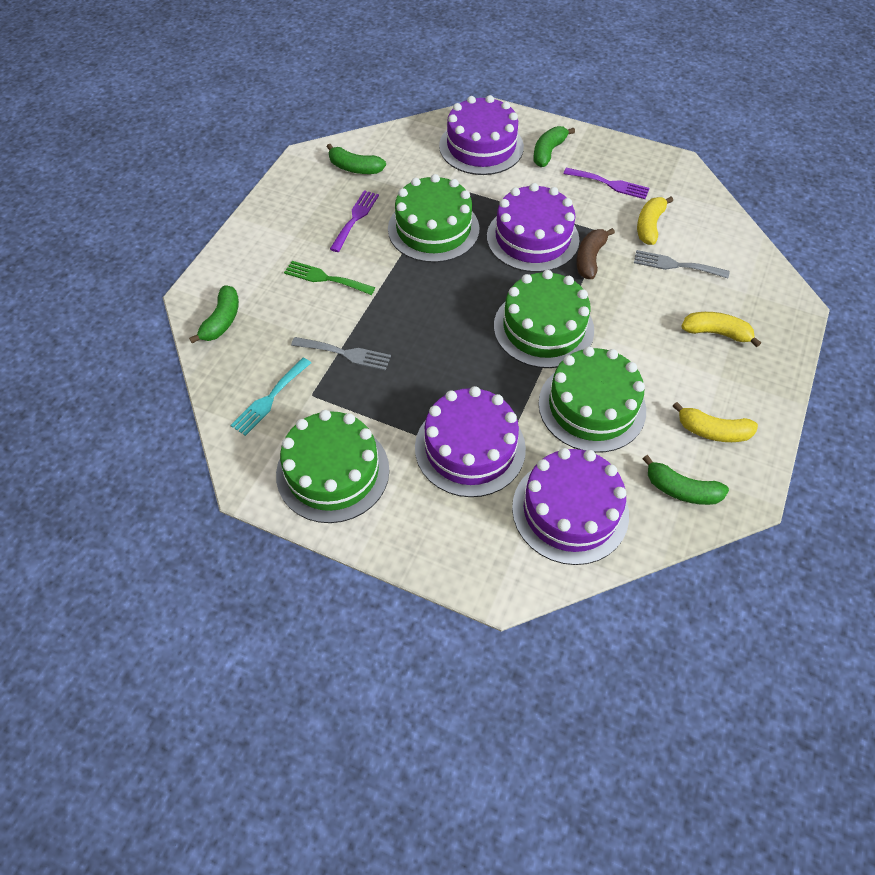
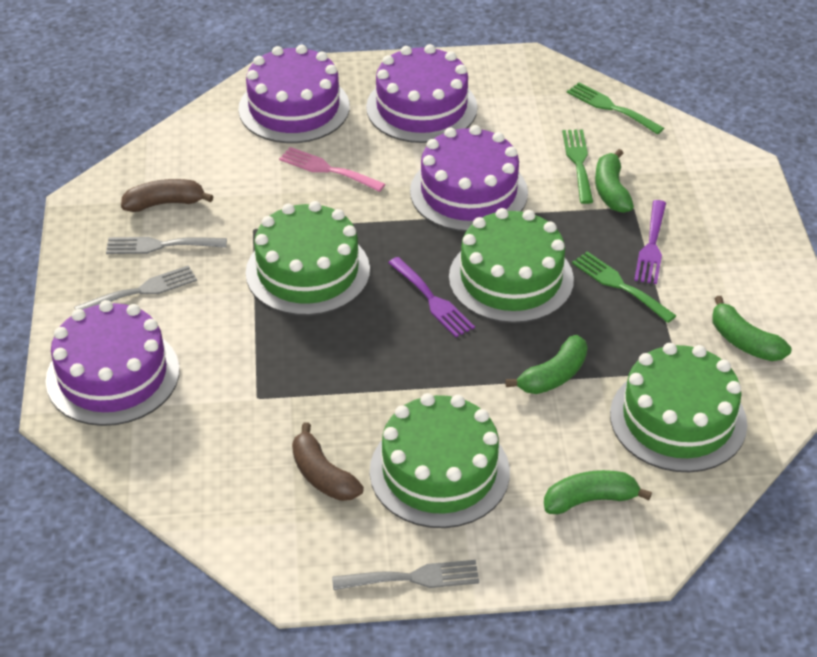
brown banana: 1 -> 2
green fork: 1 -> 3
grey fork: 2 -> 3
pink fork: 0 -> 1
turquoise fork: 1 -> 0
yellow banana: 3 -> 0

